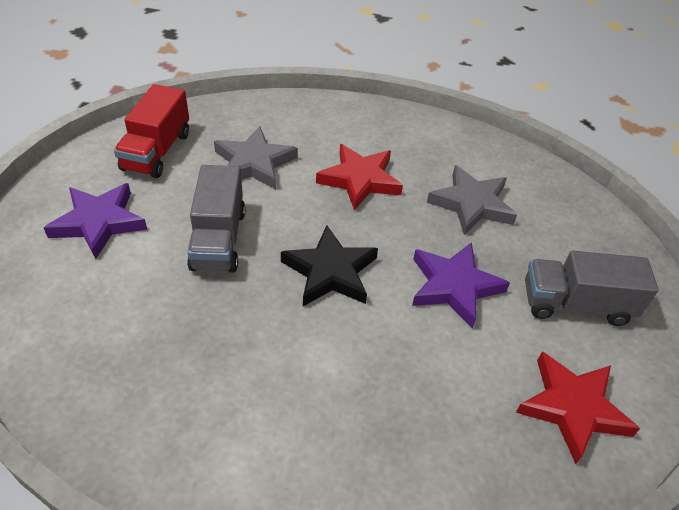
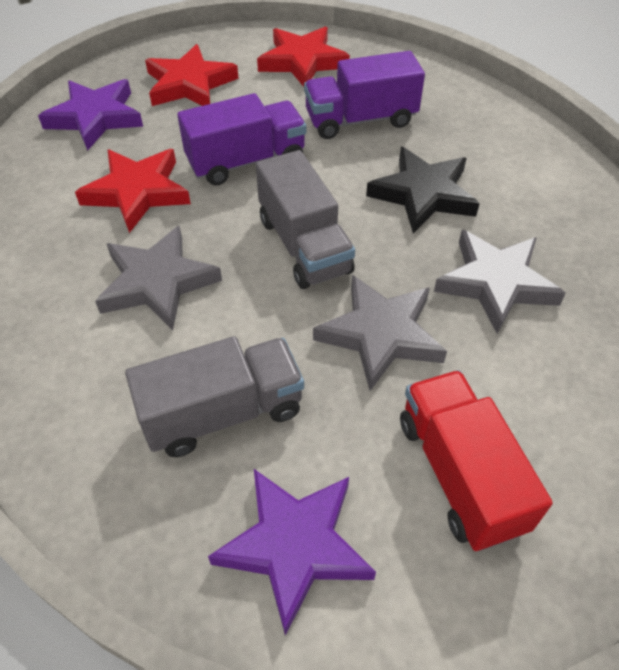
grey star: 2 -> 3
purple truck: 0 -> 2
red star: 2 -> 3

